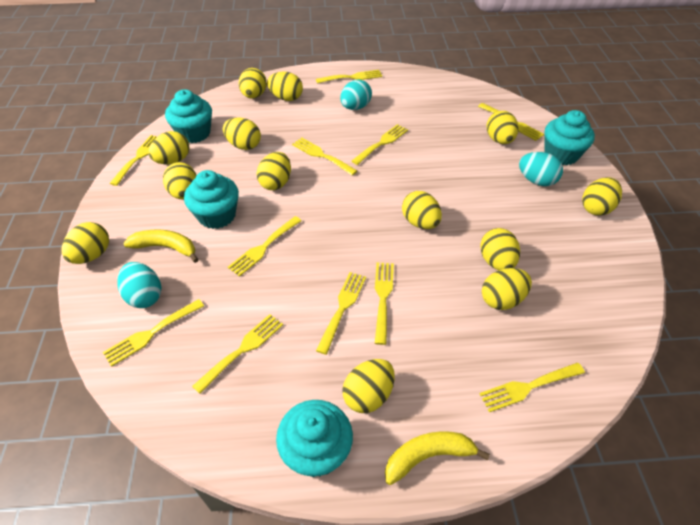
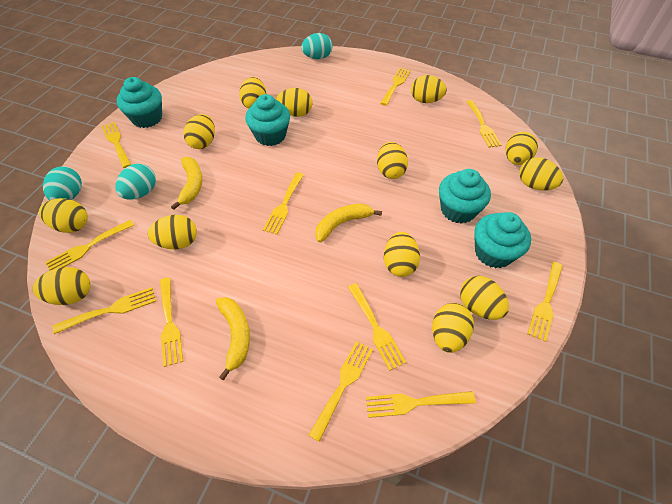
yellow banana: 2 -> 3

